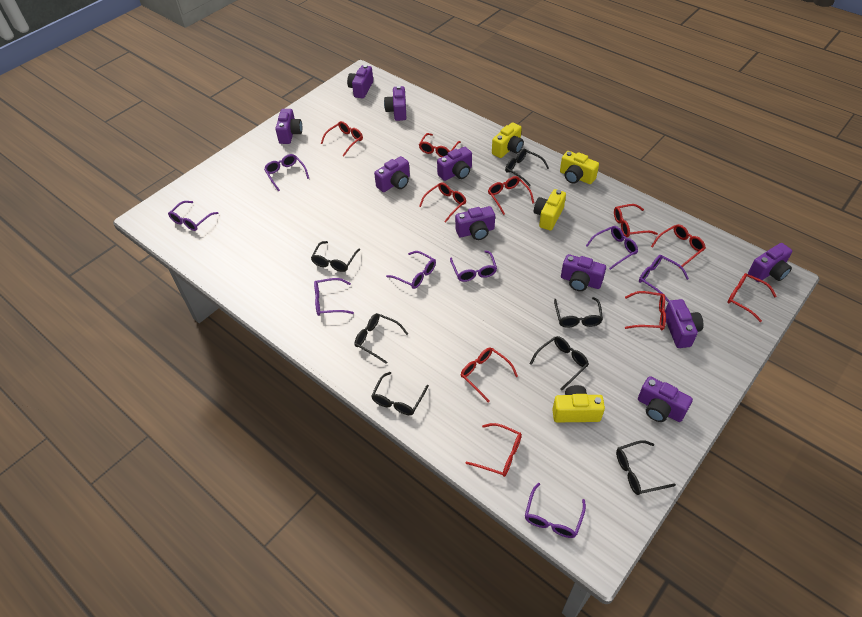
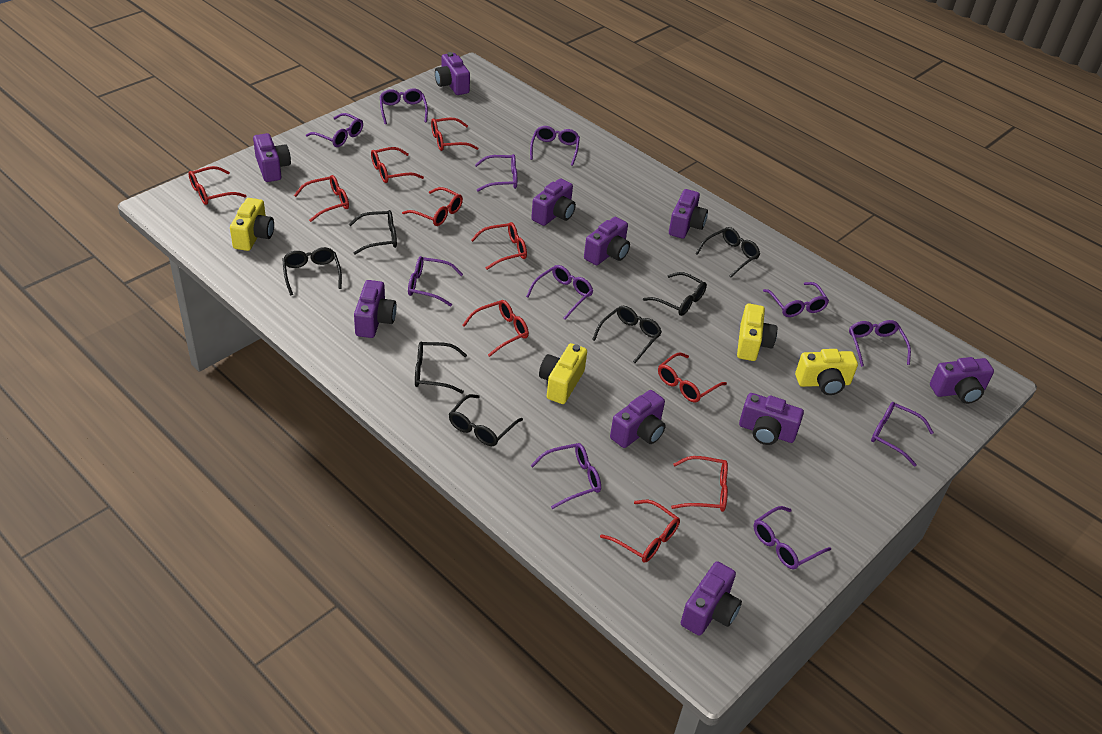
purple glasses: 8 -> 11

